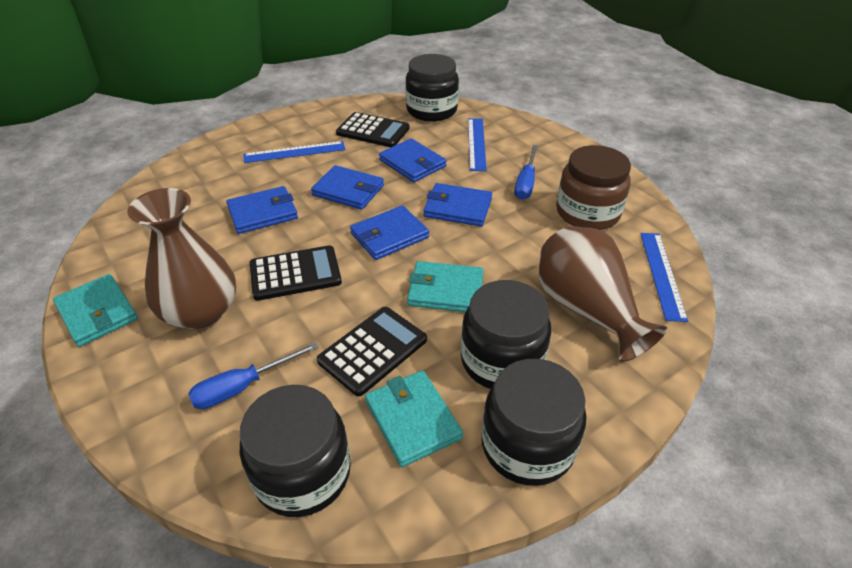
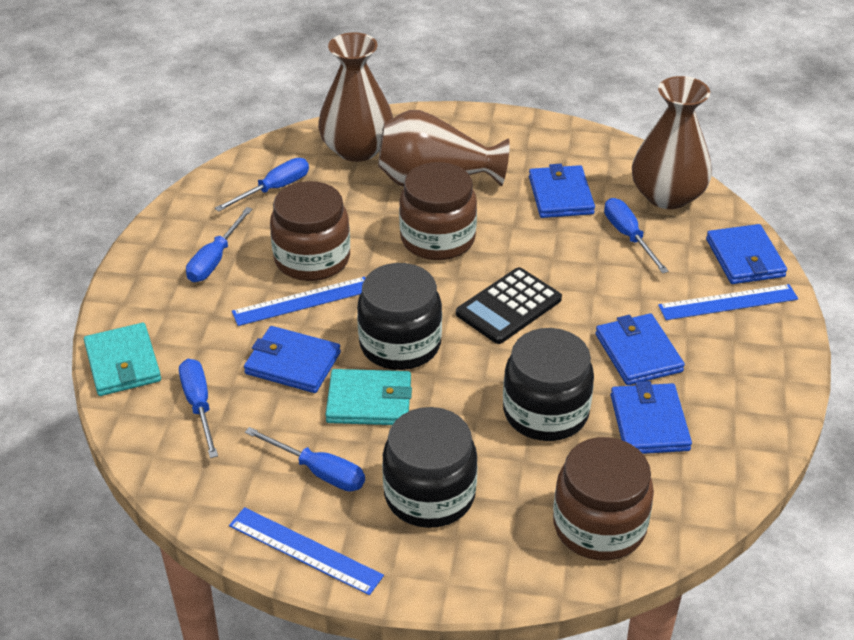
black calculator: 3 -> 1
black jar: 4 -> 3
blue screwdriver: 2 -> 5
brown jar: 1 -> 3
brown vase: 2 -> 3
turquoise wallet: 3 -> 2

